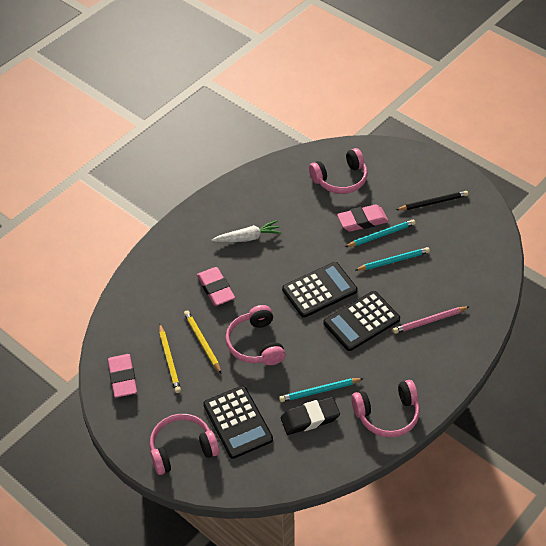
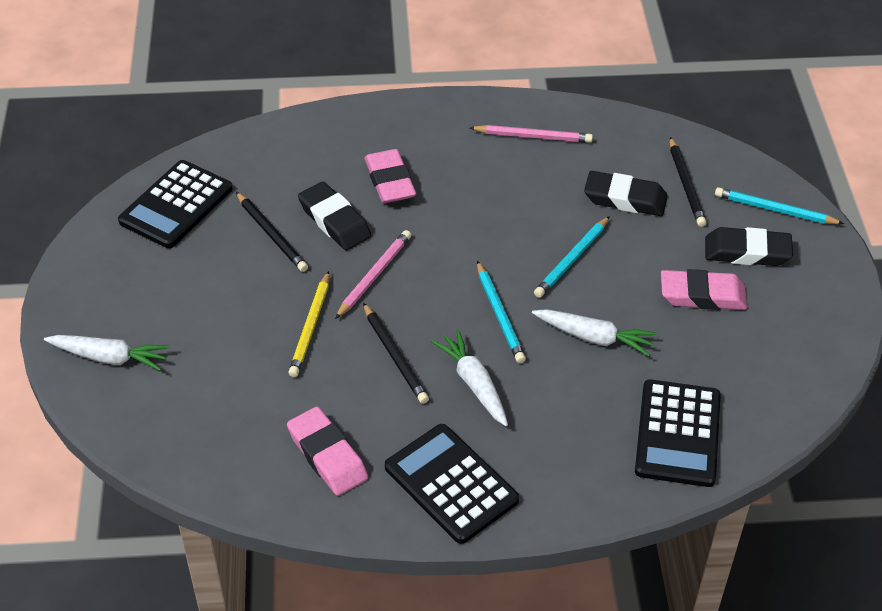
black eraser: 1 -> 3
black pencil: 1 -> 3
pink headphones: 4 -> 0
pink pencil: 1 -> 2
white carrot: 1 -> 3
yellow pencil: 2 -> 1

